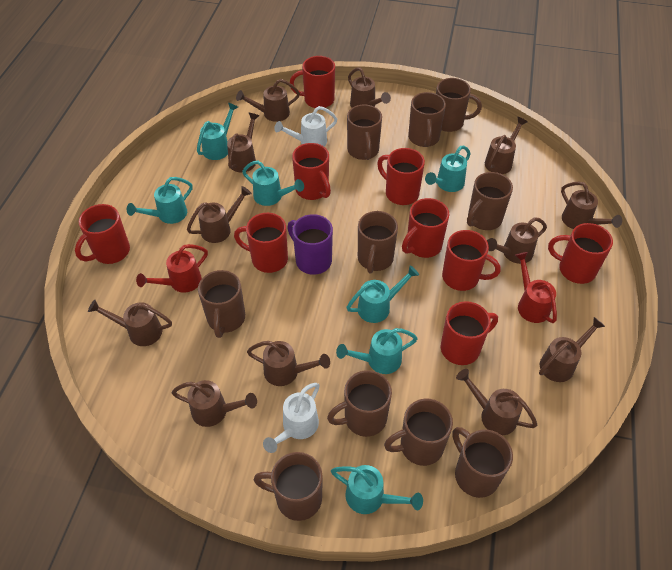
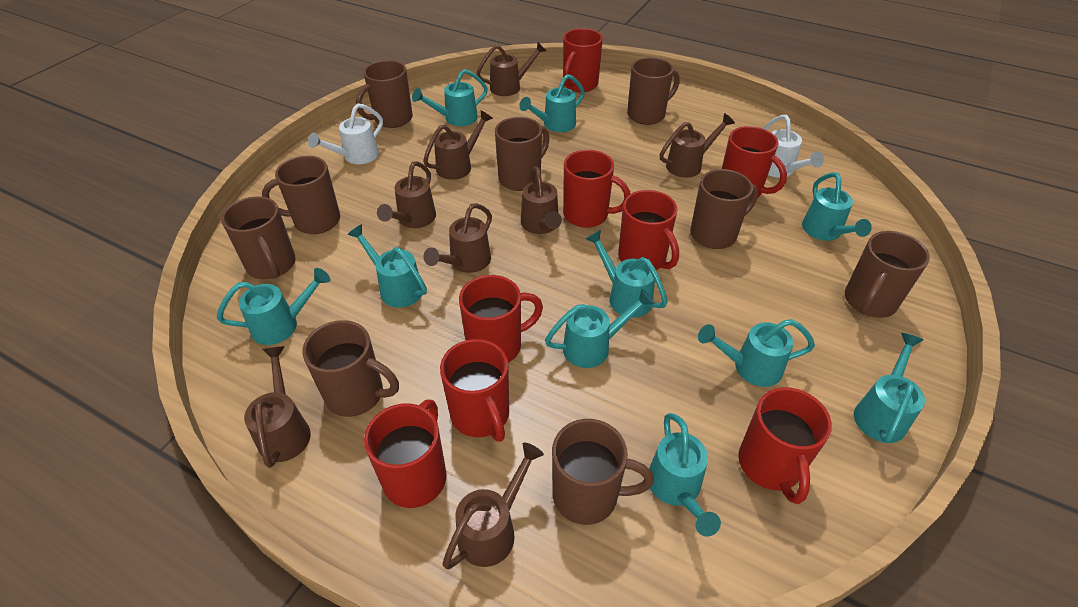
brown mug: 10 -> 9
brown watering can: 12 -> 8
purple mug: 1 -> 0
red mug: 9 -> 8
red watering can: 2 -> 0
turquoise watering can: 7 -> 10

